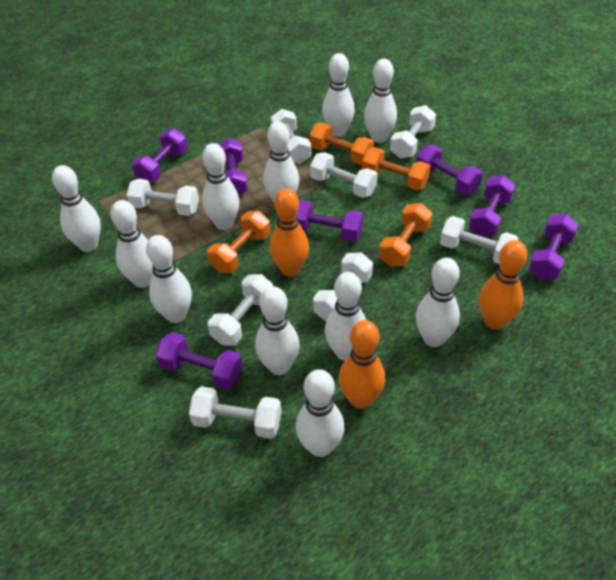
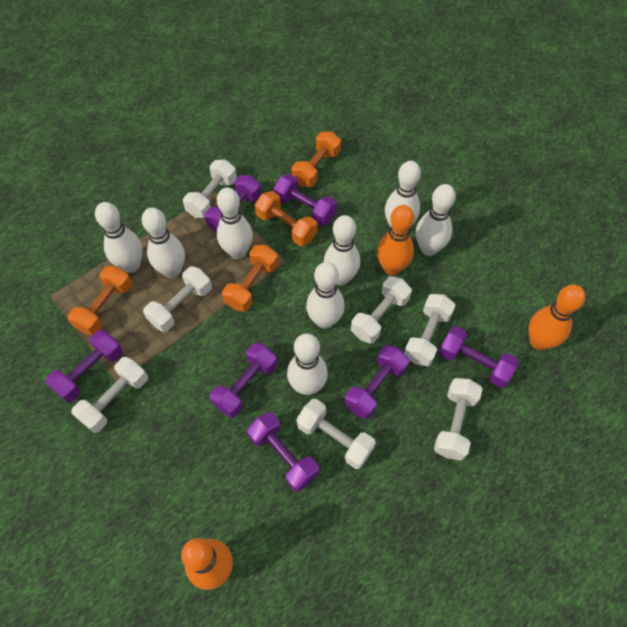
white bowling pin: 11 -> 8
white dumbbell: 8 -> 7

